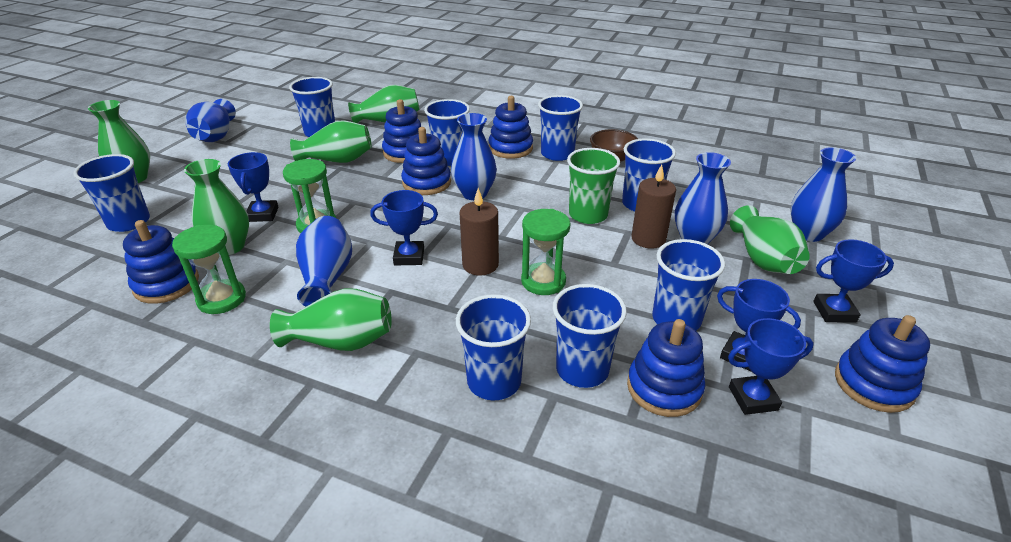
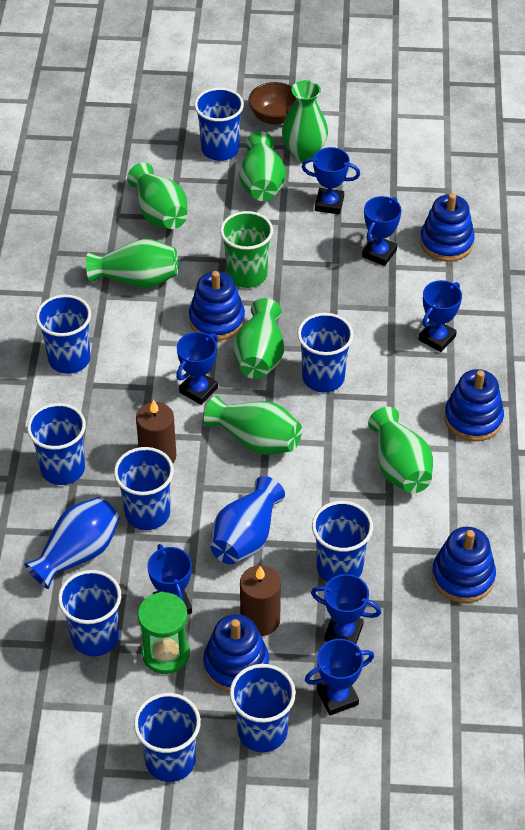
blue cup: 8 -> 9
blue stacking toy: 6 -> 5
blue trophy: 5 -> 7
blue vase: 5 -> 2
green hourglass: 3 -> 1
green vase: 6 -> 7

